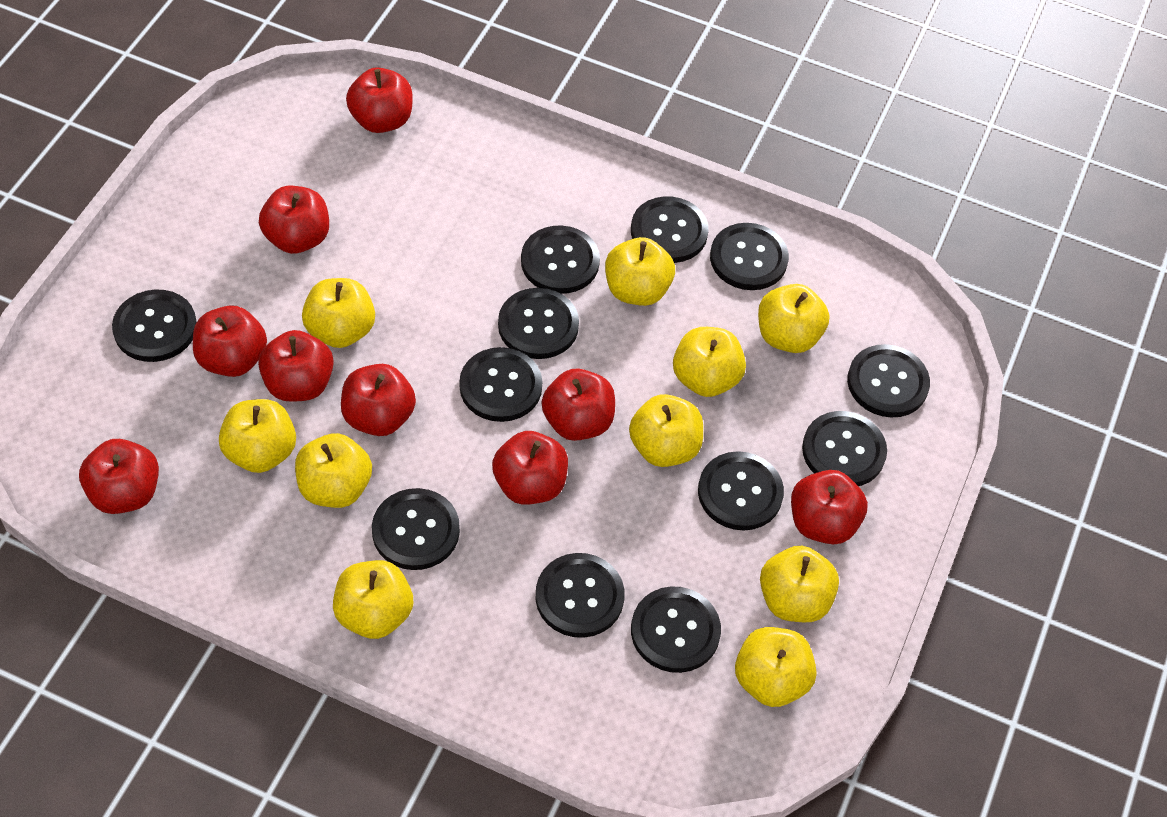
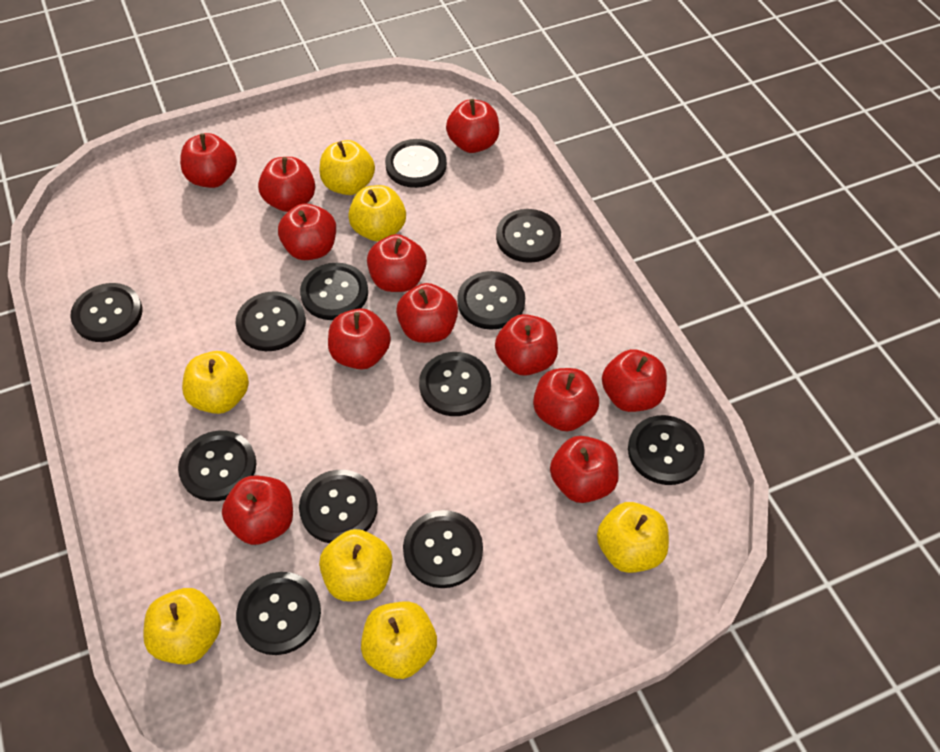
red apple: 9 -> 12
yellow apple: 10 -> 7

